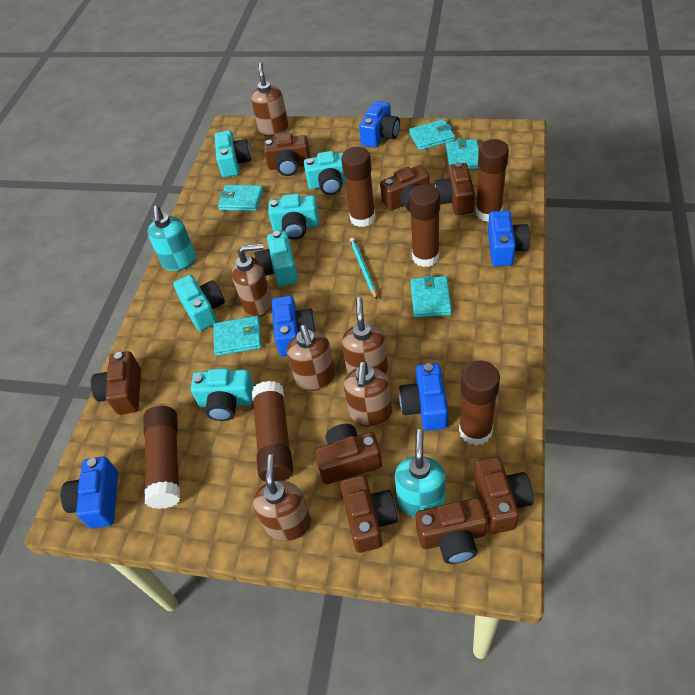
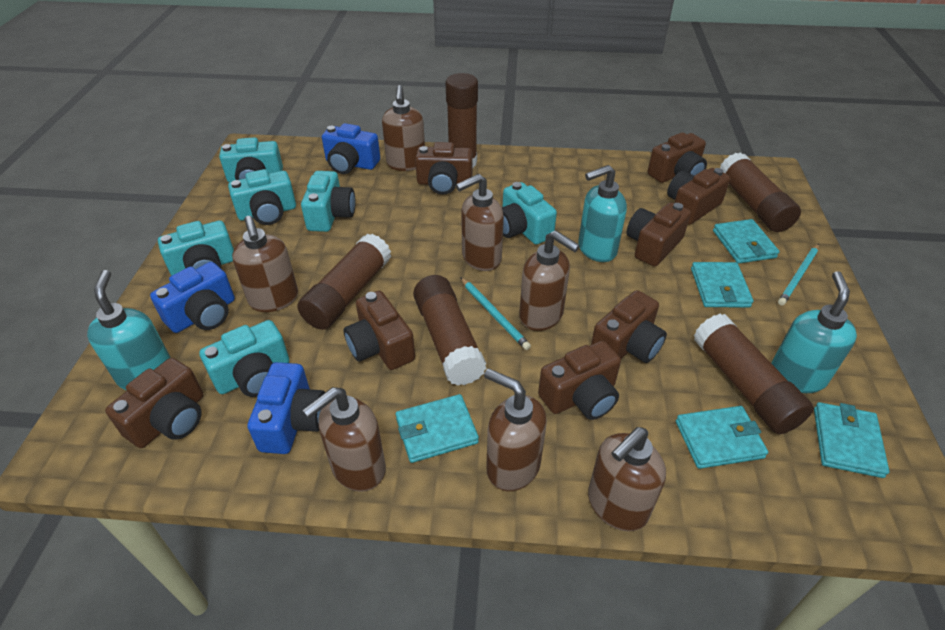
blue camera: 5 -> 3
brown glue stick: 6 -> 5
brown soap dispenser: 6 -> 7
turquoise pencil: 1 -> 2
turquoise soap dispenser: 2 -> 3

